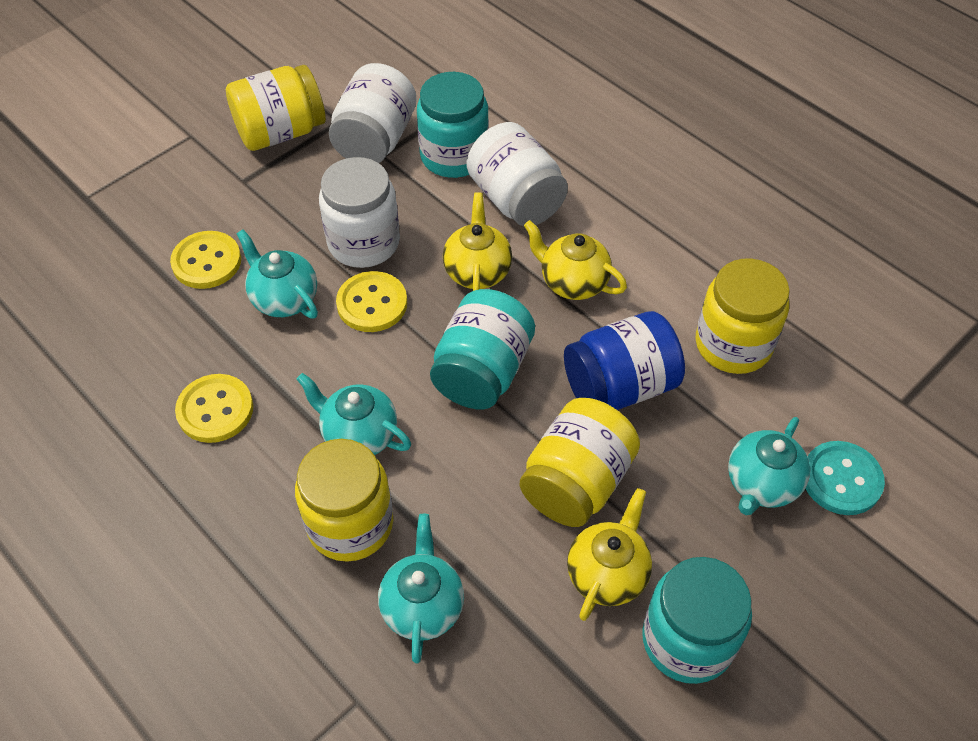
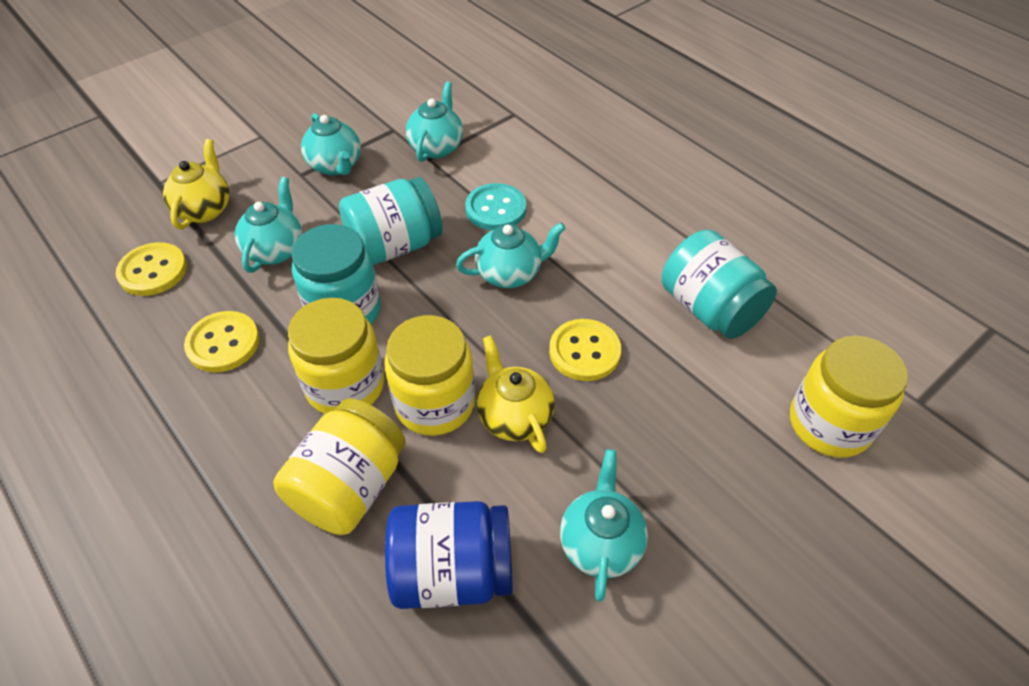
turquoise teapot: 4 -> 5
white jar: 3 -> 0
yellow teapot: 3 -> 2

